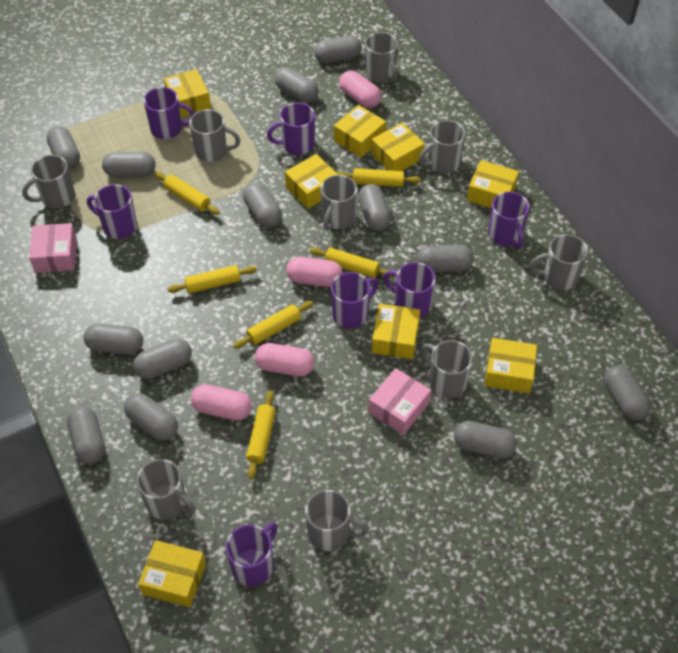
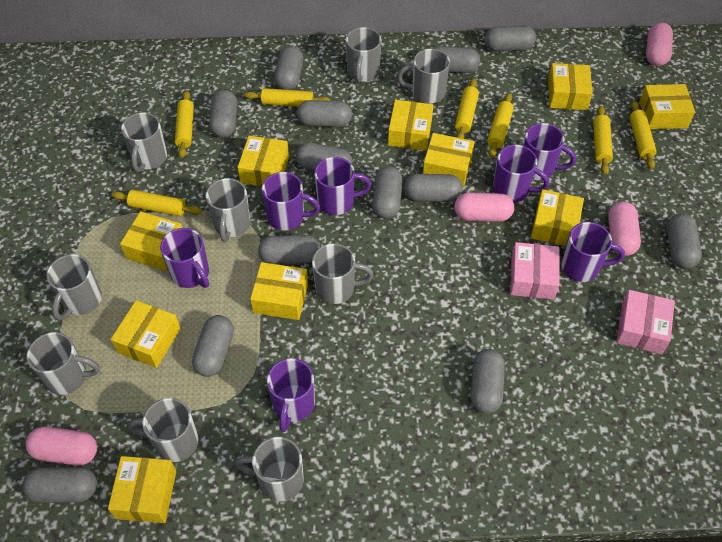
yellow box: 8 -> 10
yellow rolling pin: 6 -> 7

